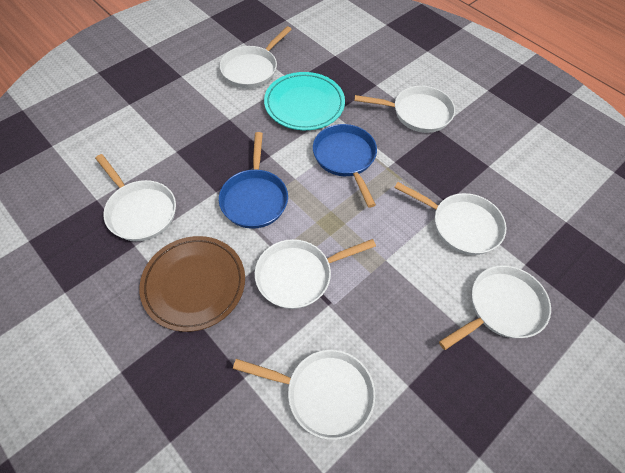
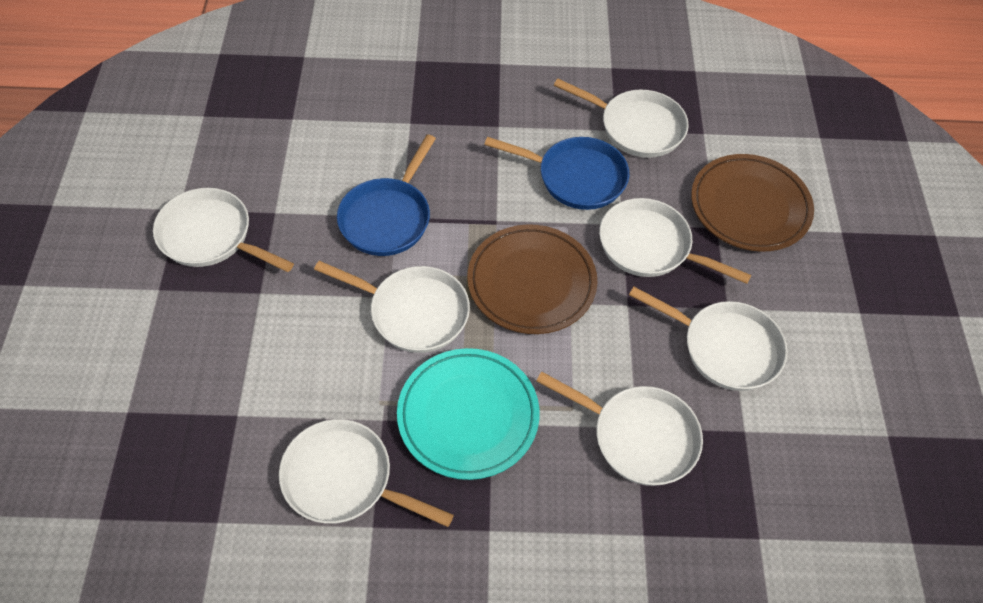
brown plate: 1 -> 2

